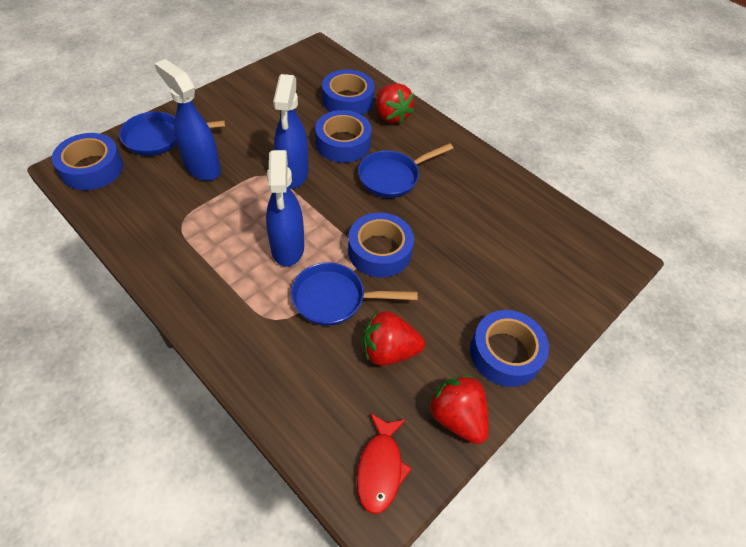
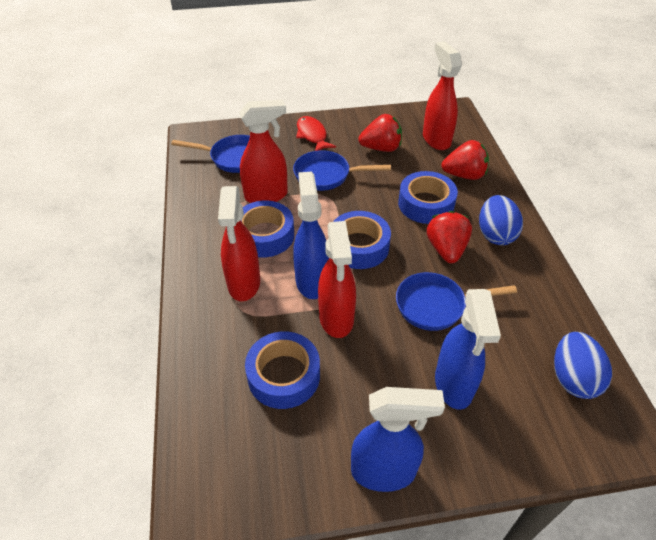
blue egg: 0 -> 2
blue tape: 5 -> 4
red spray bottle: 0 -> 4

